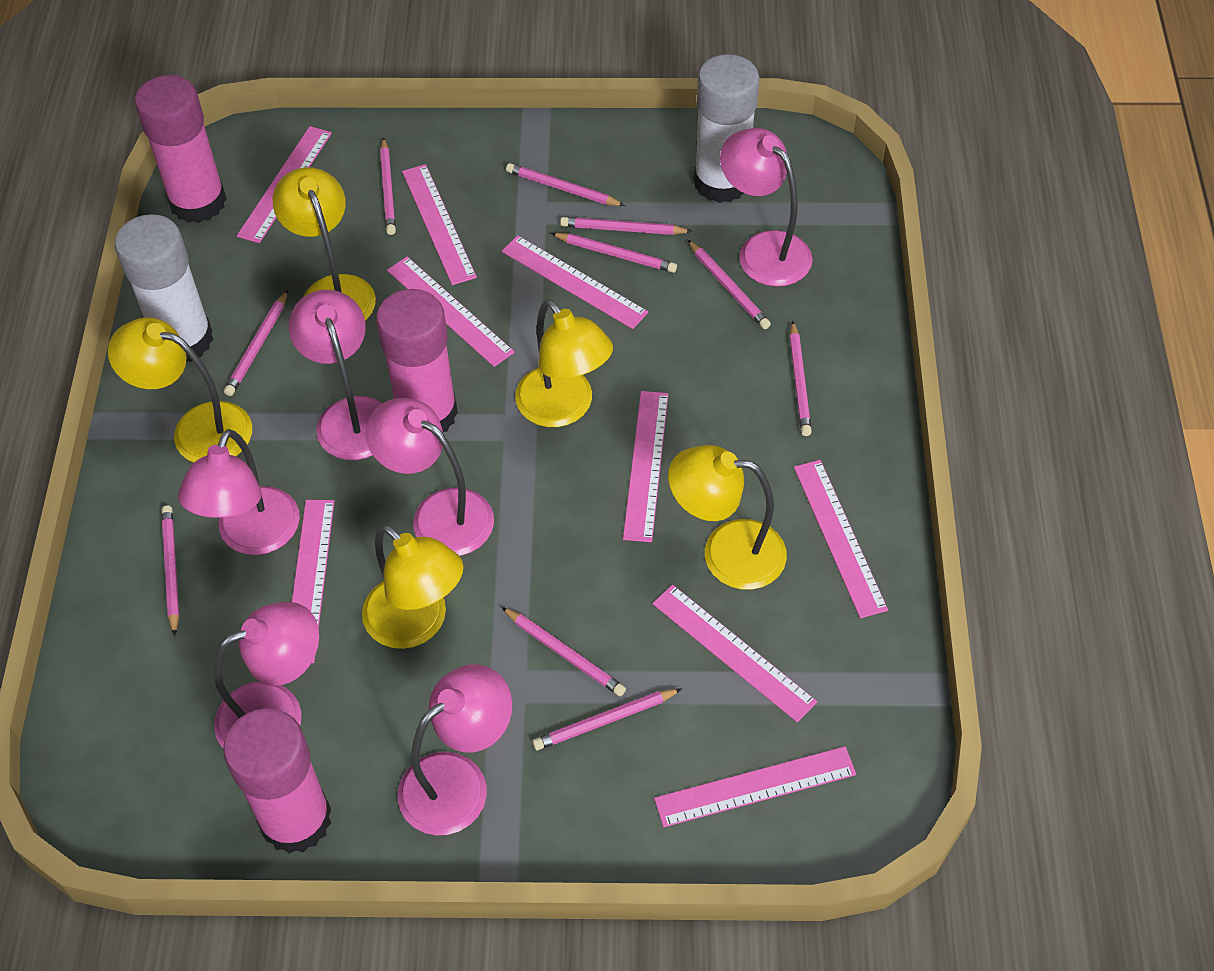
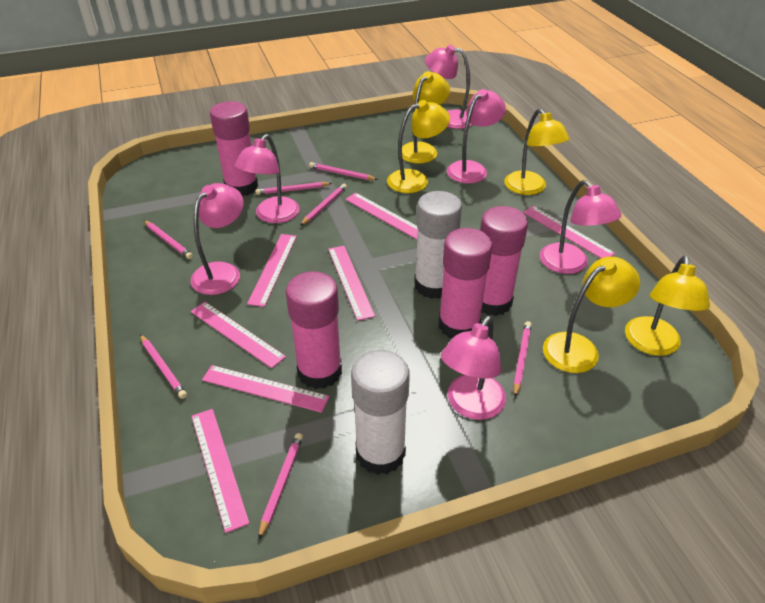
pink glue stick: 3 -> 4
pink pencil: 10 -> 7
pink ruler: 9 -> 7

